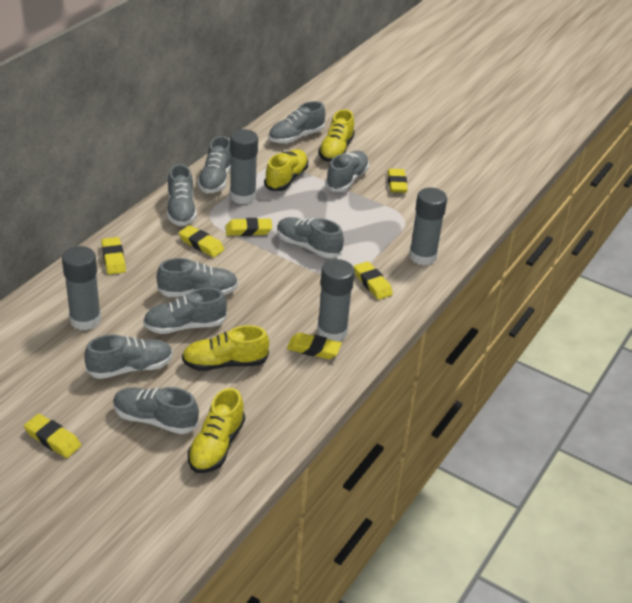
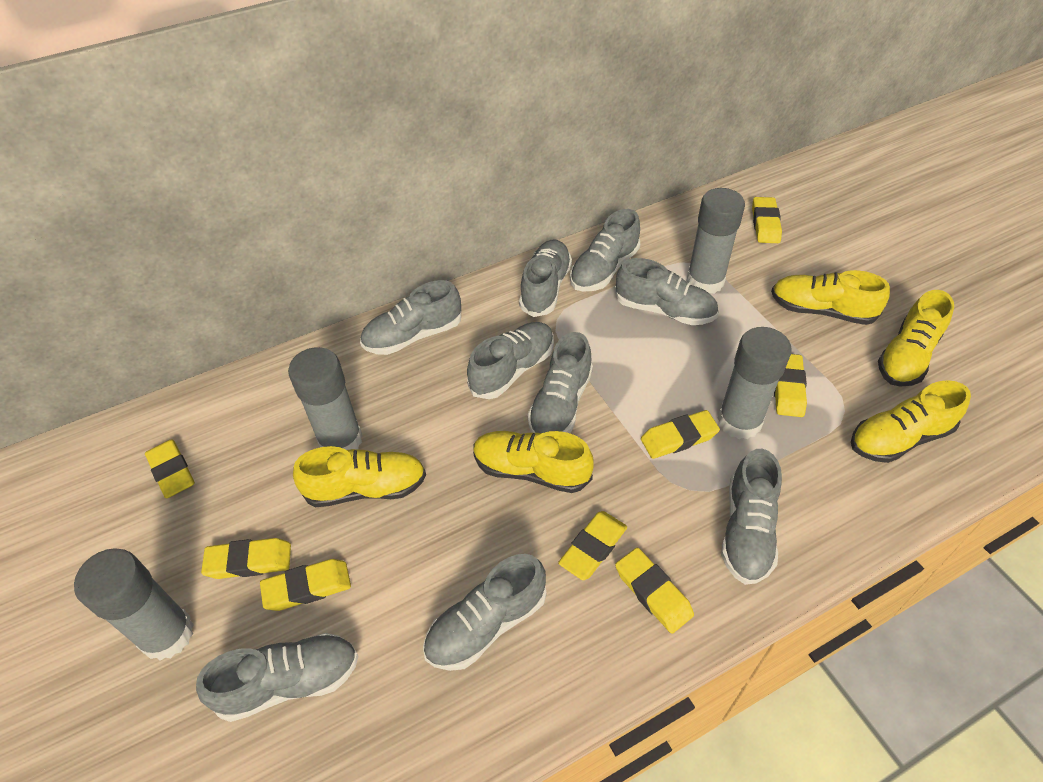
yellow eraser: 7 -> 8
yellow shoe: 4 -> 5

